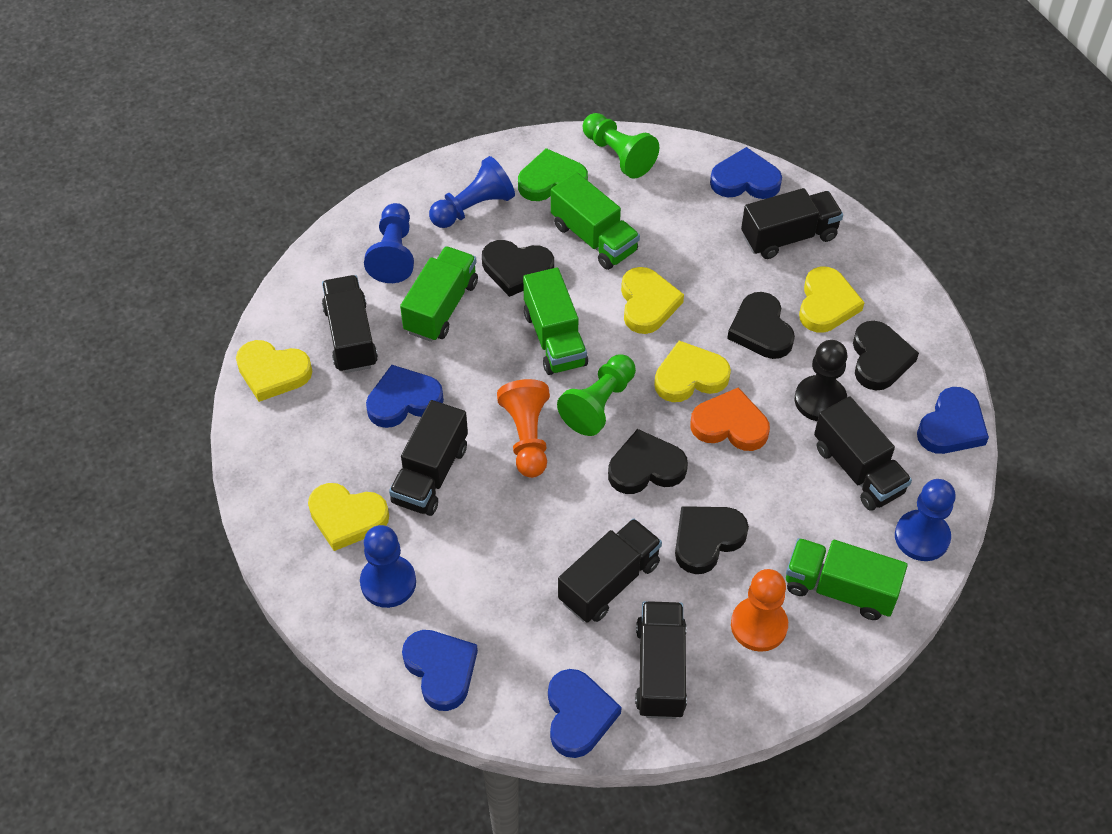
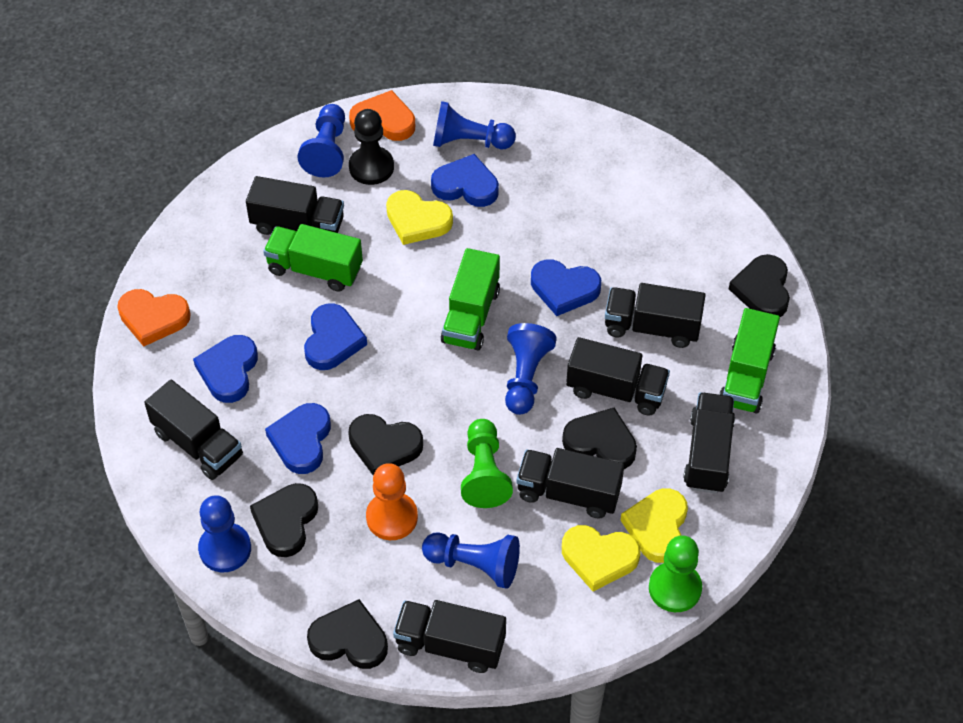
black truck: 6 -> 7
blue pawn: 4 -> 5
green heart: 1 -> 0
green truck: 4 -> 3
orange heart: 1 -> 2
orange pawn: 2 -> 1
yellow heart: 5 -> 3

